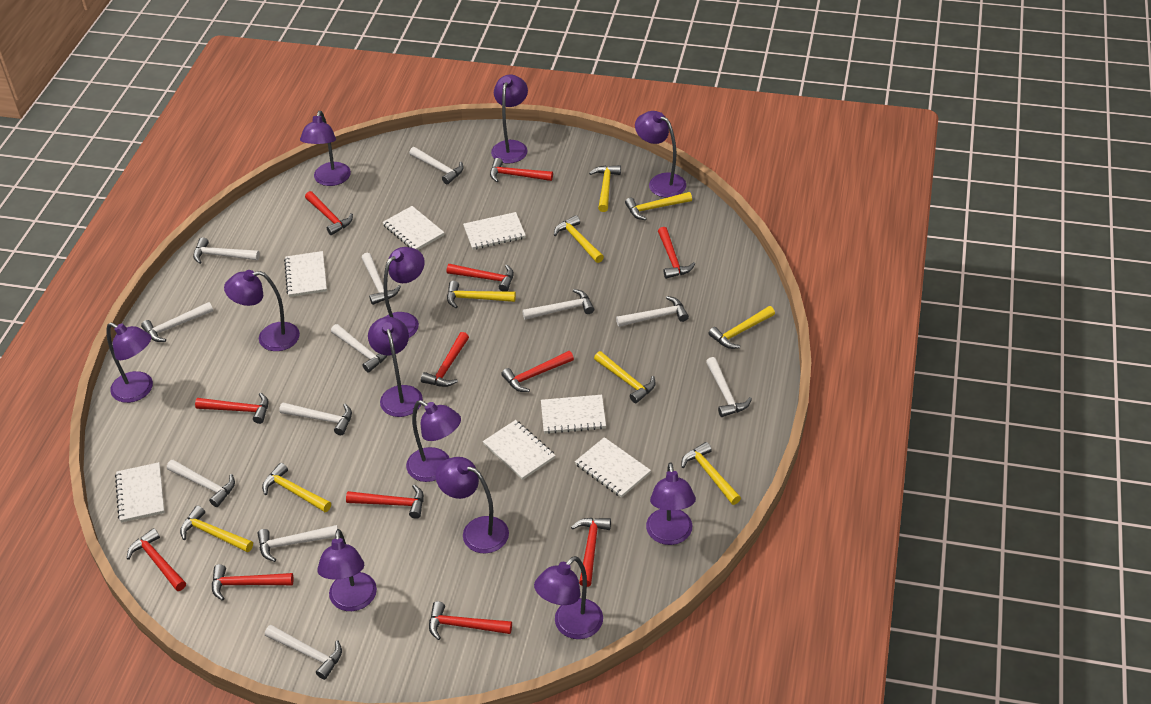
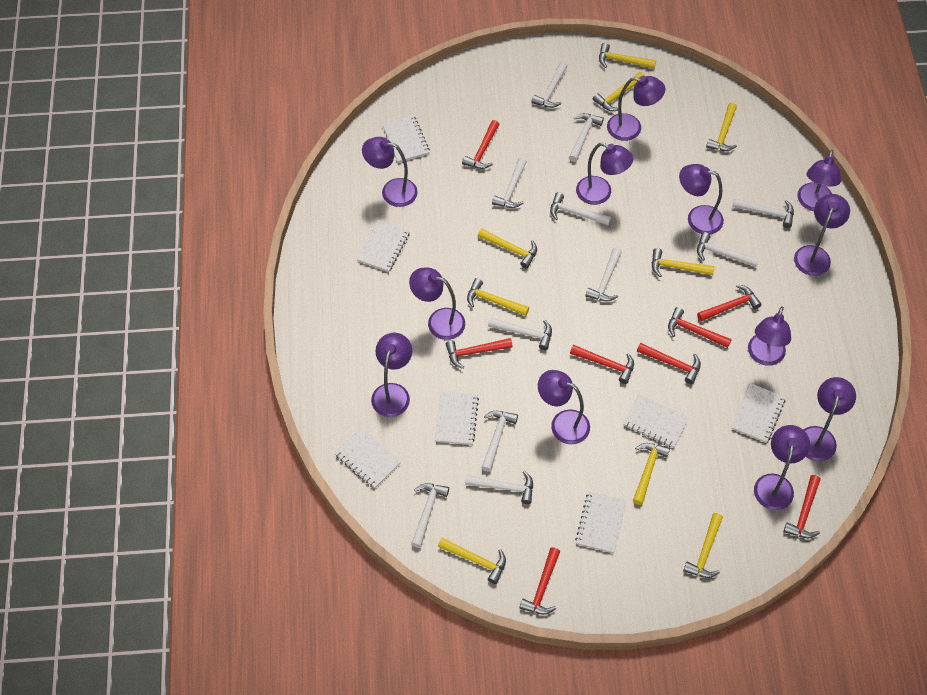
red hammer: 12 -> 8
white hammer: 12 -> 11

